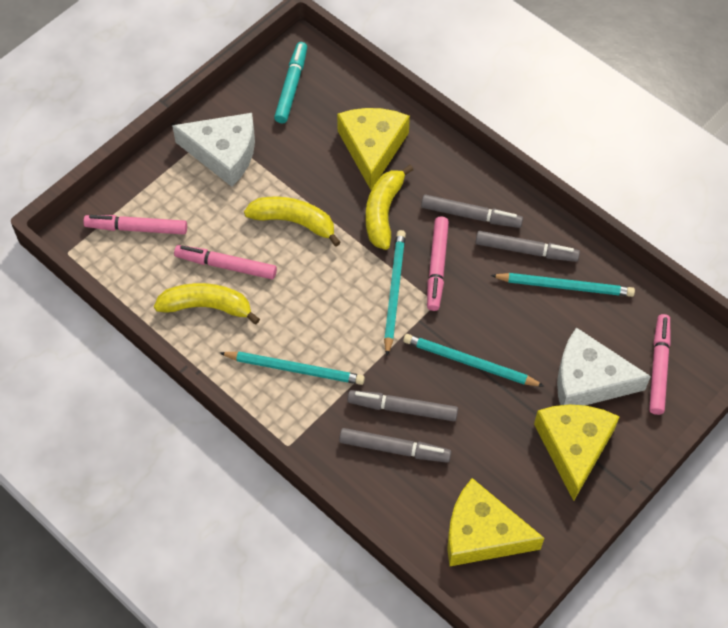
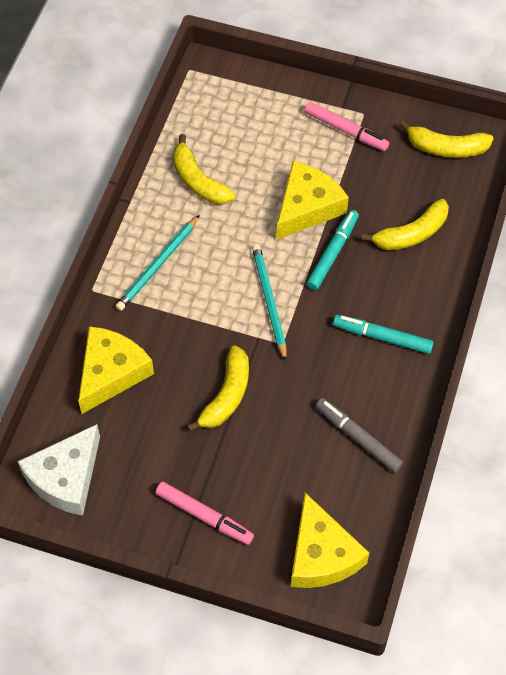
grey marker: 4 -> 1
pink marker: 4 -> 2
turquoise marker: 1 -> 2
turquoise pencil: 4 -> 2
white cheese: 2 -> 1
yellow banana: 3 -> 4

